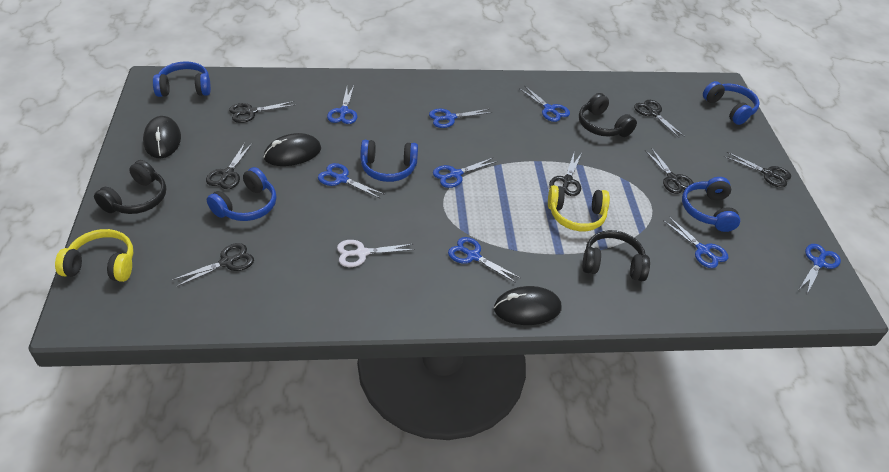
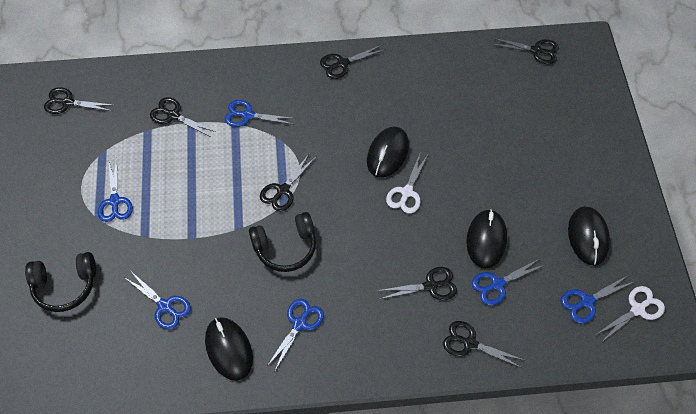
black headphones: 3 -> 2
black mouse: 3 -> 4
blue headphones: 5 -> 0
blue scissors: 8 -> 6
white scissors: 1 -> 2
yellow headphones: 2 -> 0

